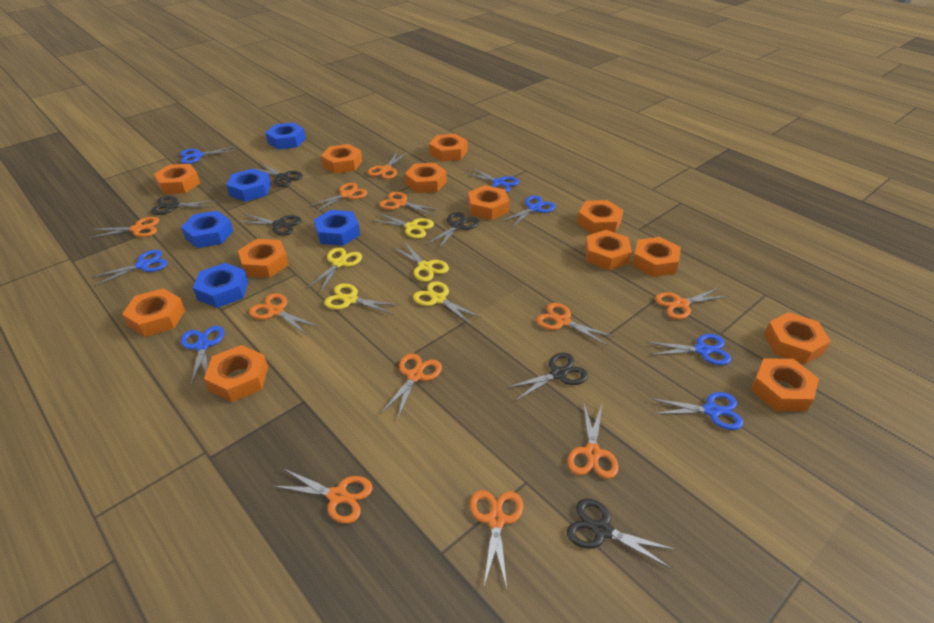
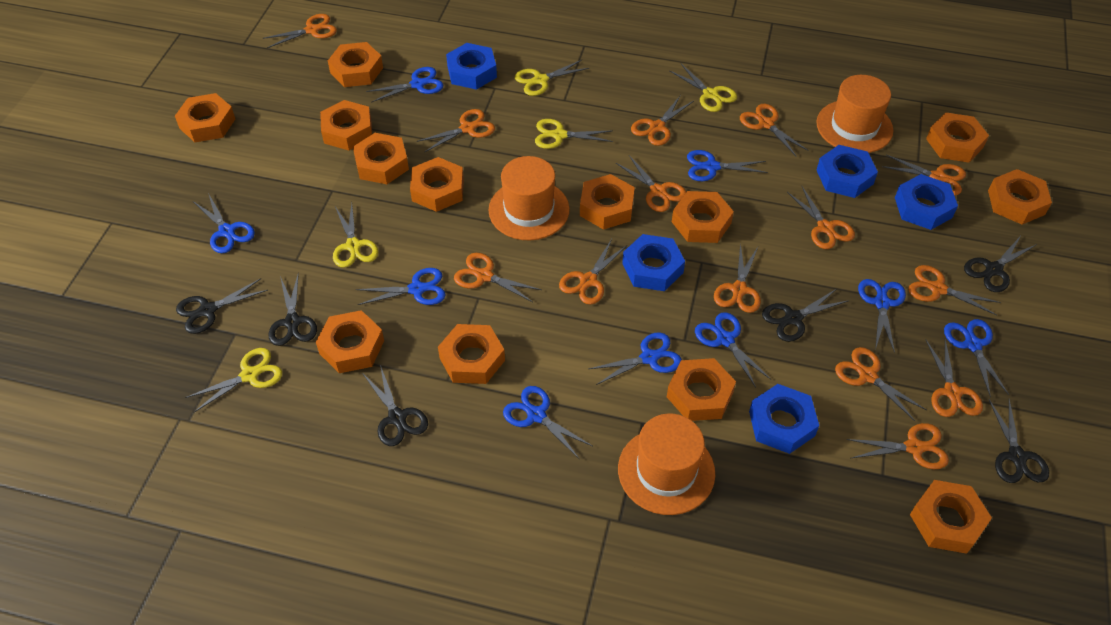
blue scissors: 7 -> 9
orange hat: 0 -> 3
orange scissors: 11 -> 14

